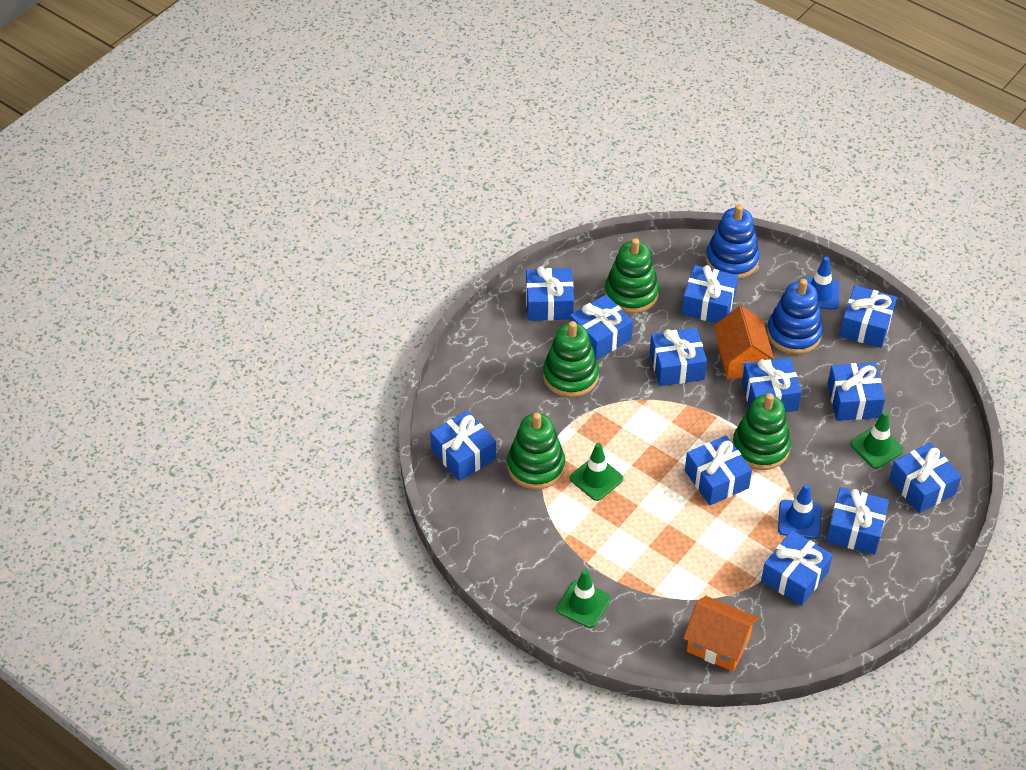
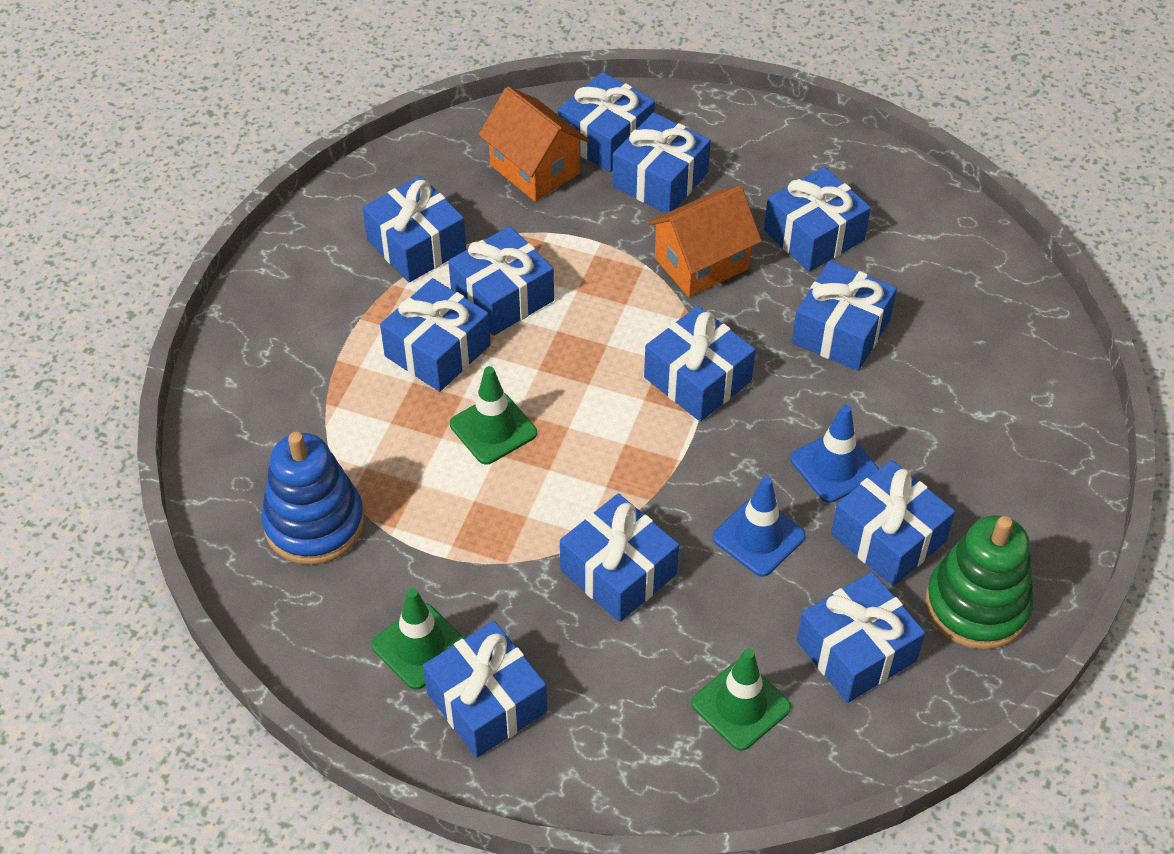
blue stacking toy: 2 -> 1
green stacking toy: 4 -> 1

